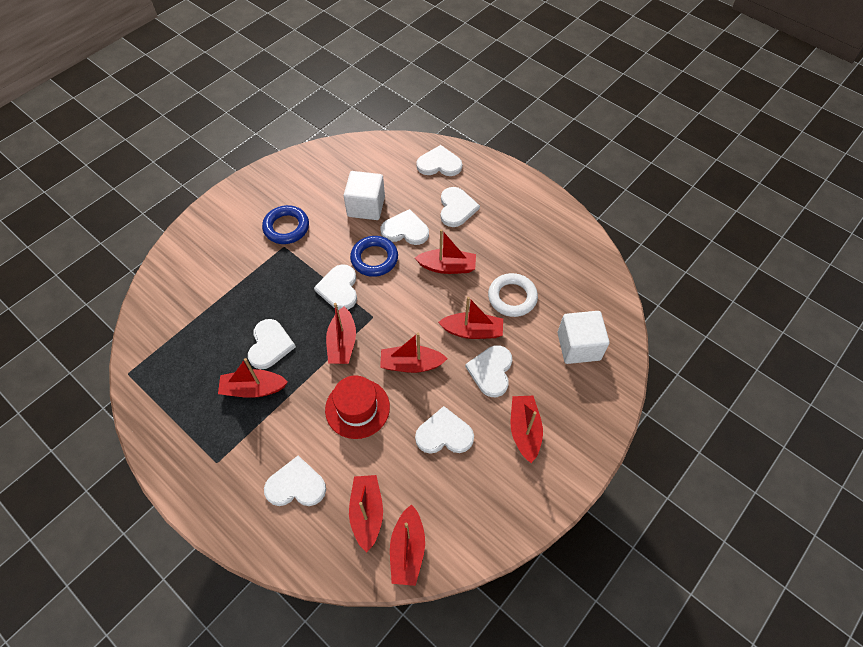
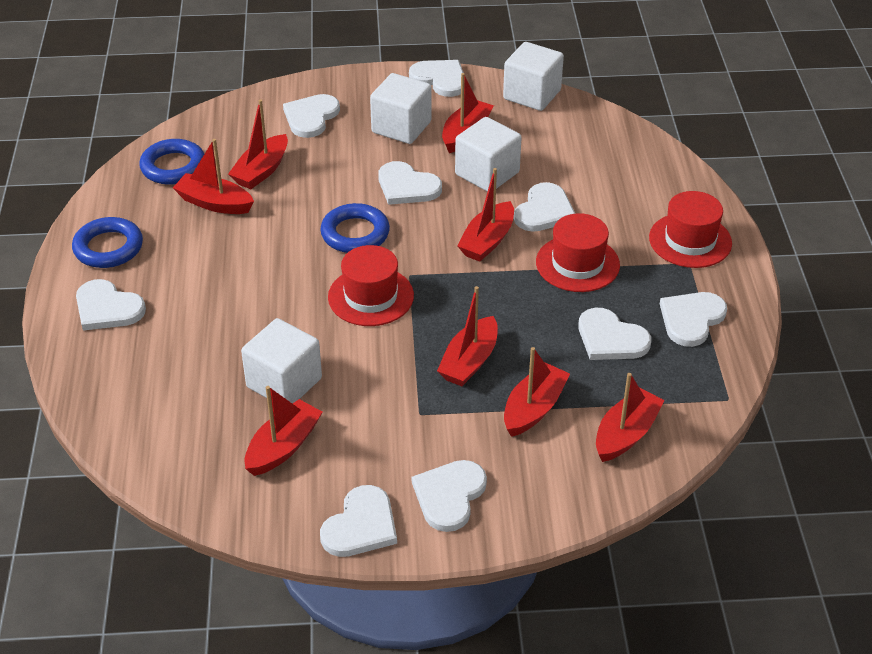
blue ring: 2 -> 3
red hat: 1 -> 3
white cube: 2 -> 4
white heart: 8 -> 9
white ring: 1 -> 0

